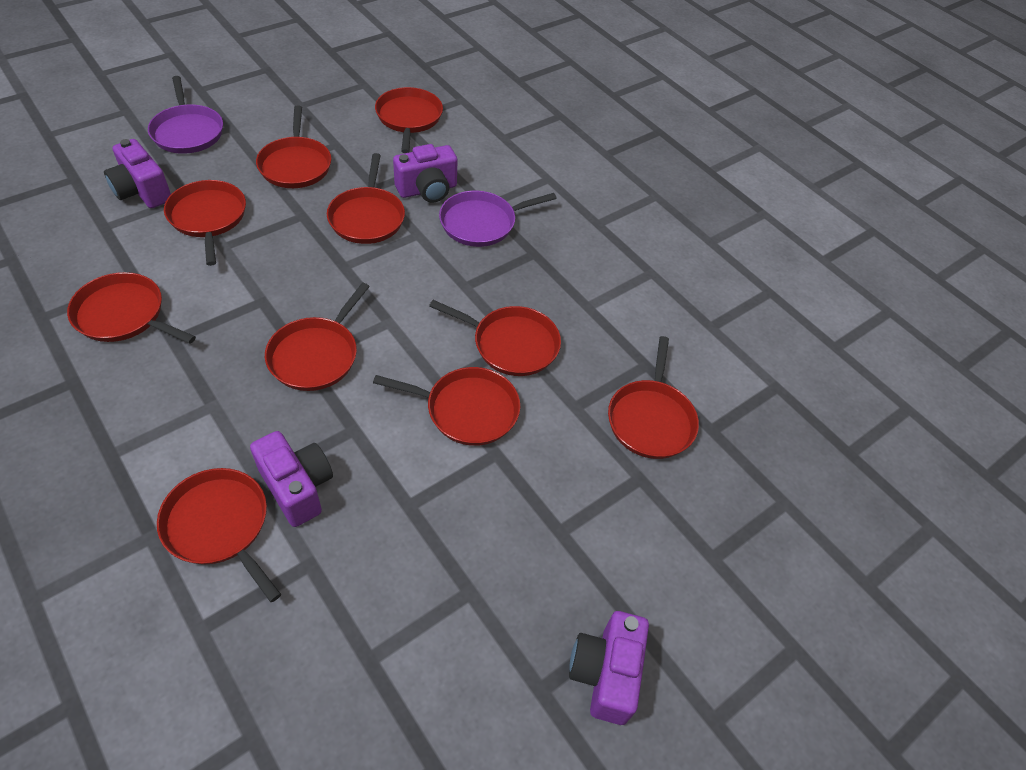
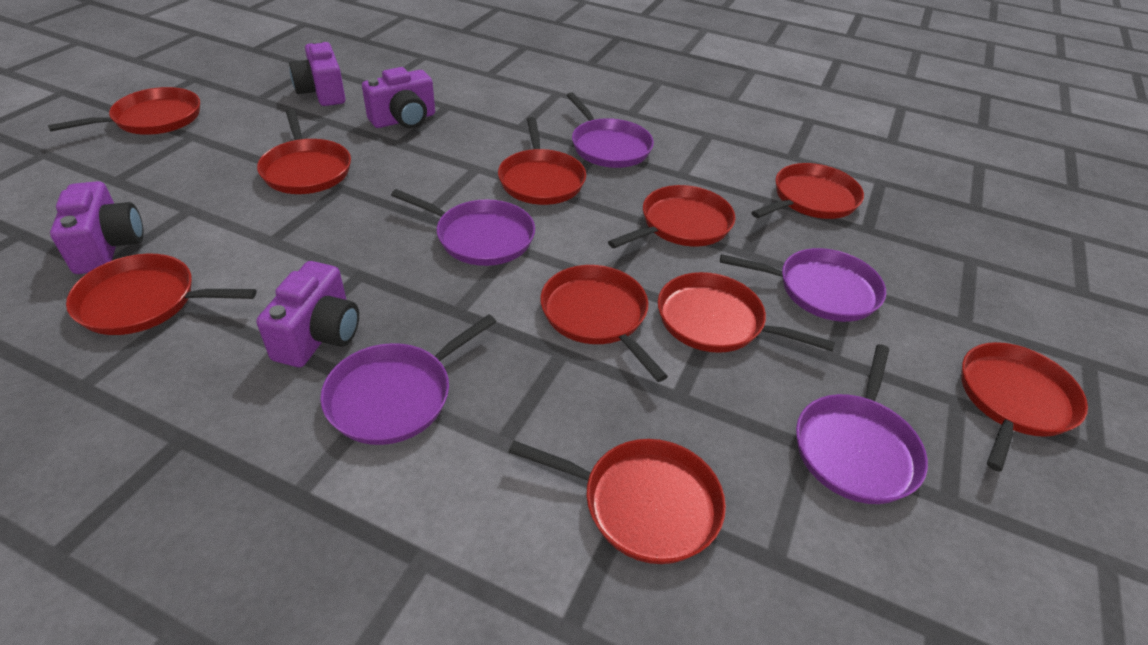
purple pan: 2 -> 5

